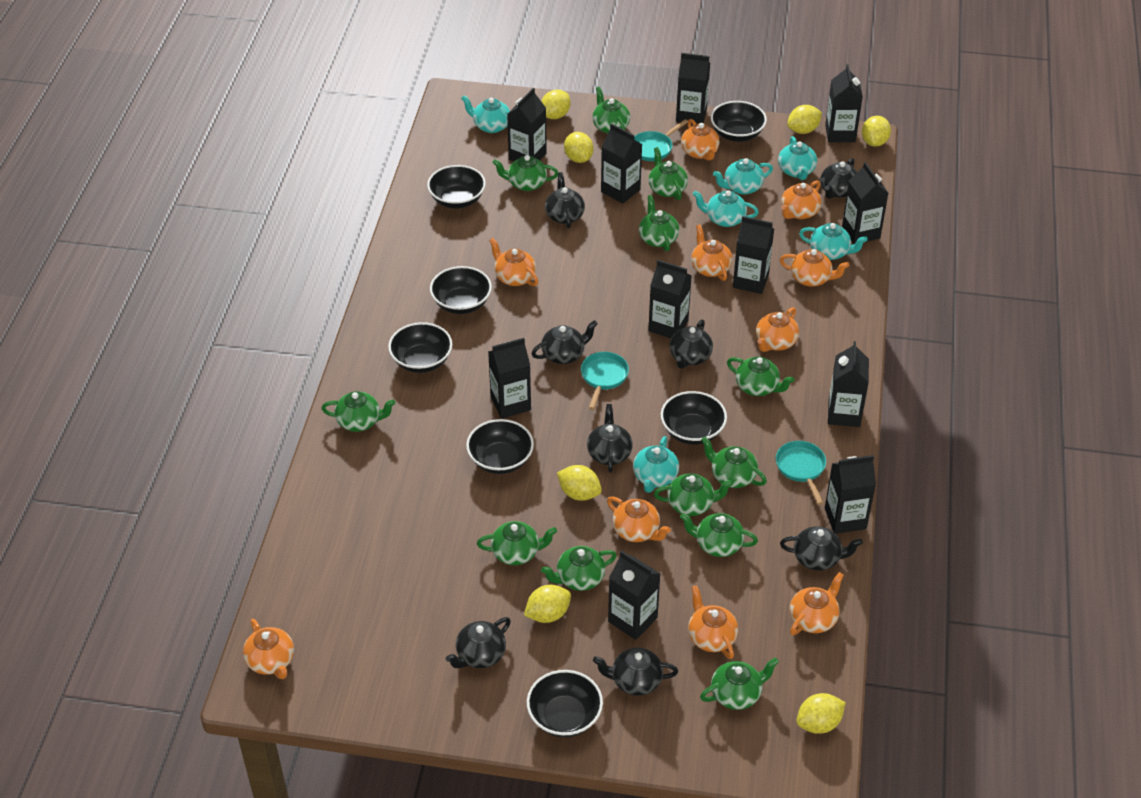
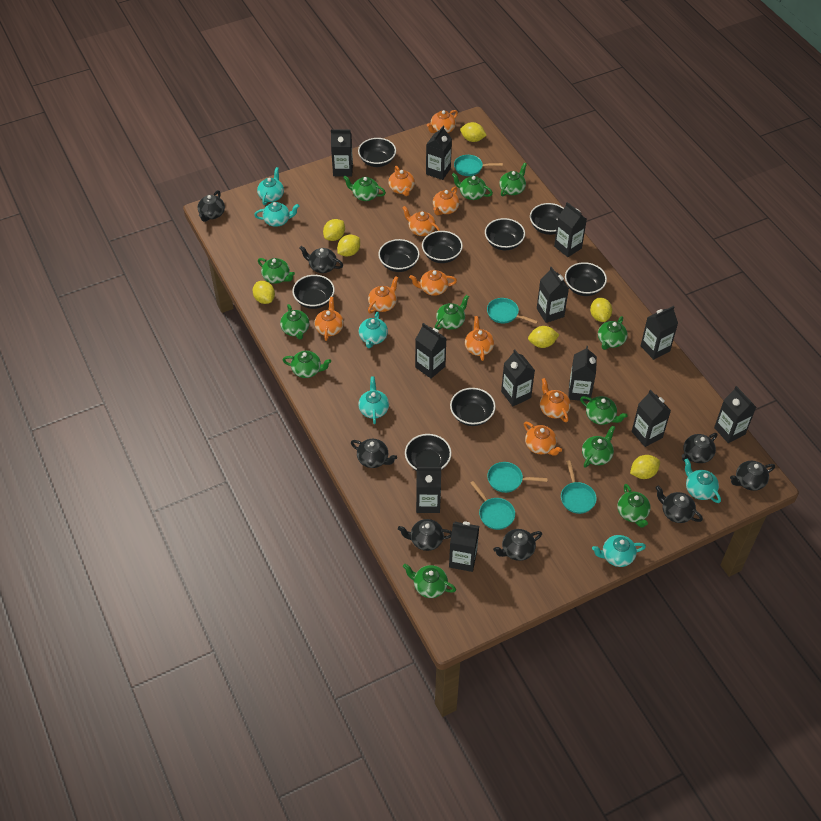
black bowl: 7 -> 9
black carton: 11 -> 12
turquoise pan: 3 -> 5

